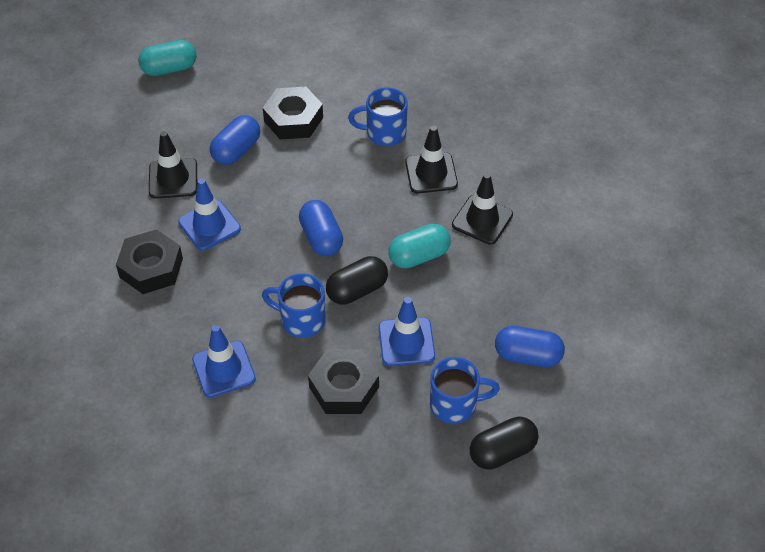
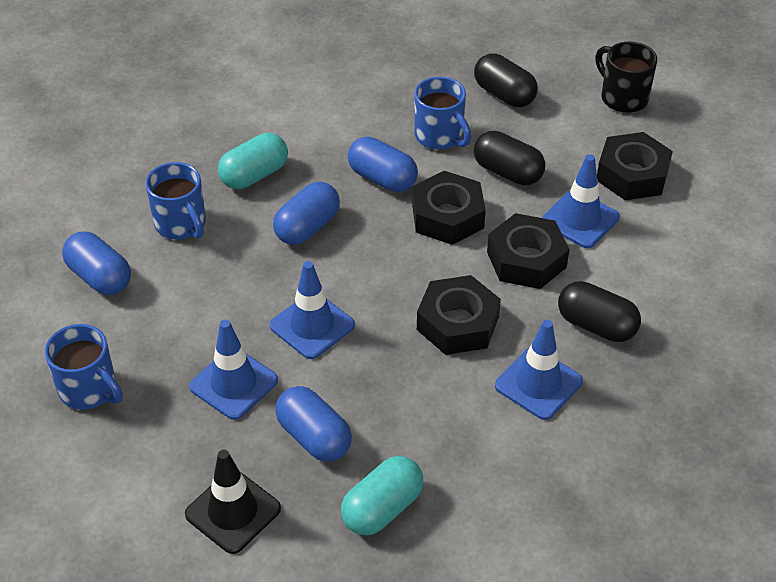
black capsule: 2 -> 3
black mug: 0 -> 1
black nut: 3 -> 4
black traffic cone: 3 -> 1
blue capsule: 3 -> 4
blue traffic cone: 3 -> 4

